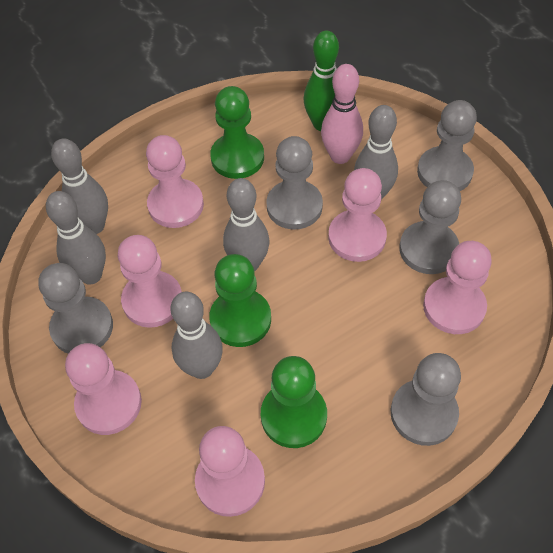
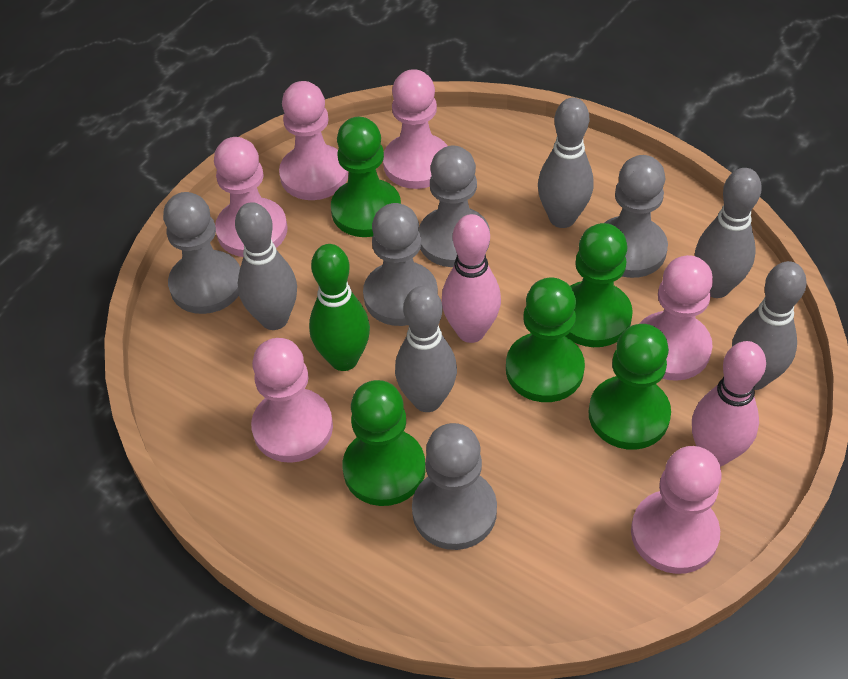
green pawn: 3 -> 5
pink bowling pin: 1 -> 2

